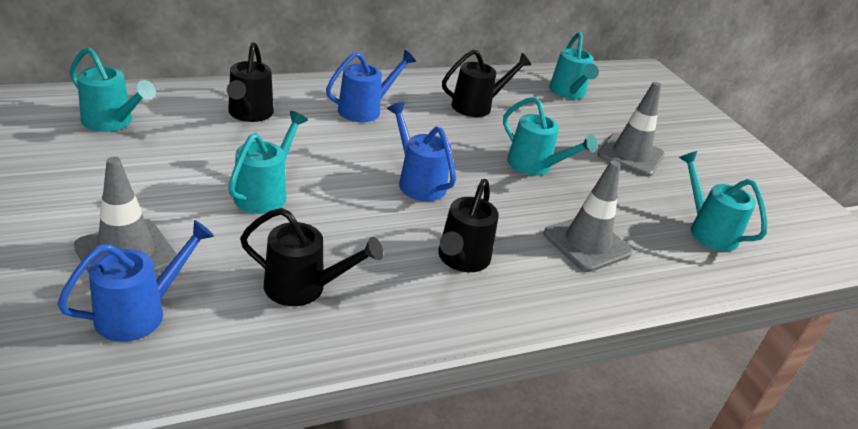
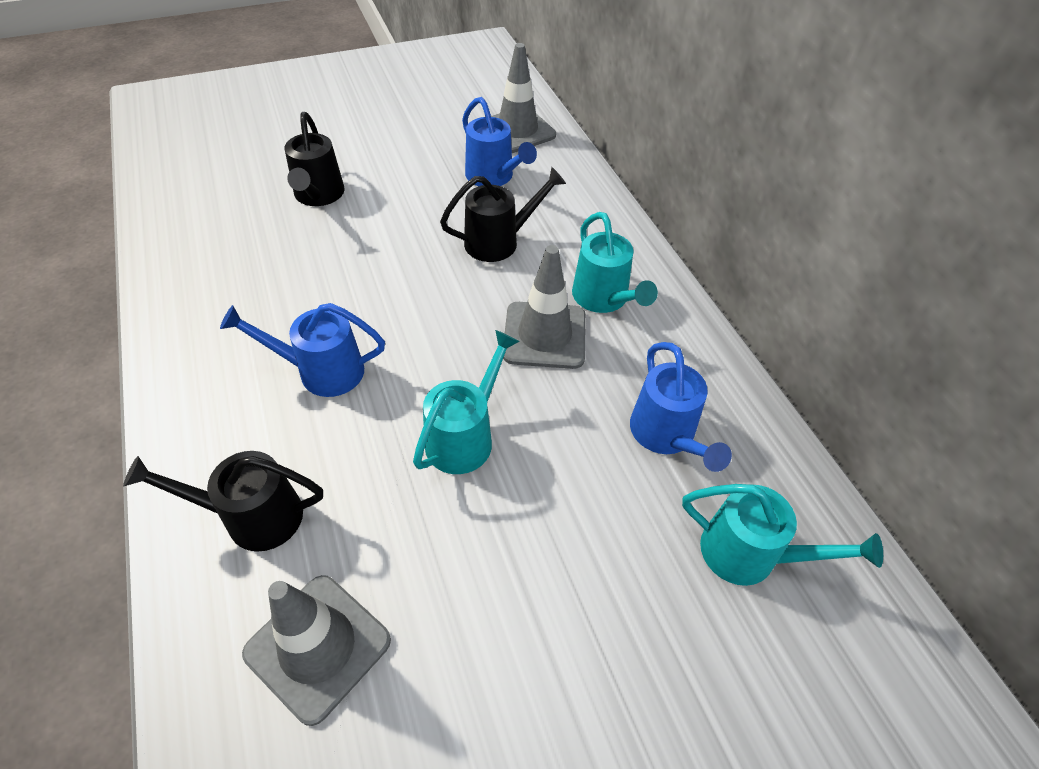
black watering can: 4 -> 3
turquoise watering can: 5 -> 3

